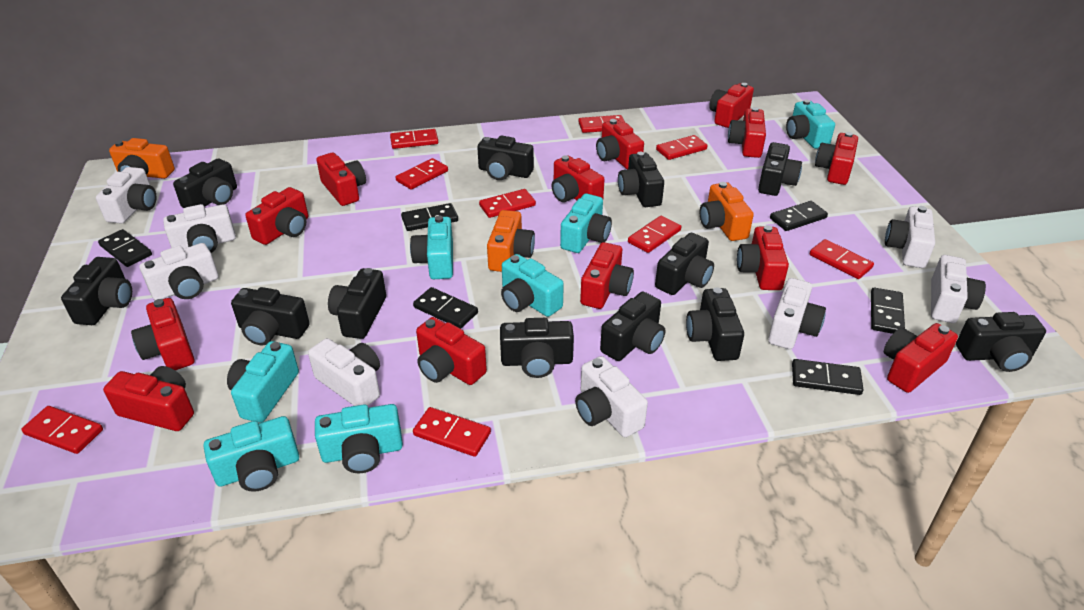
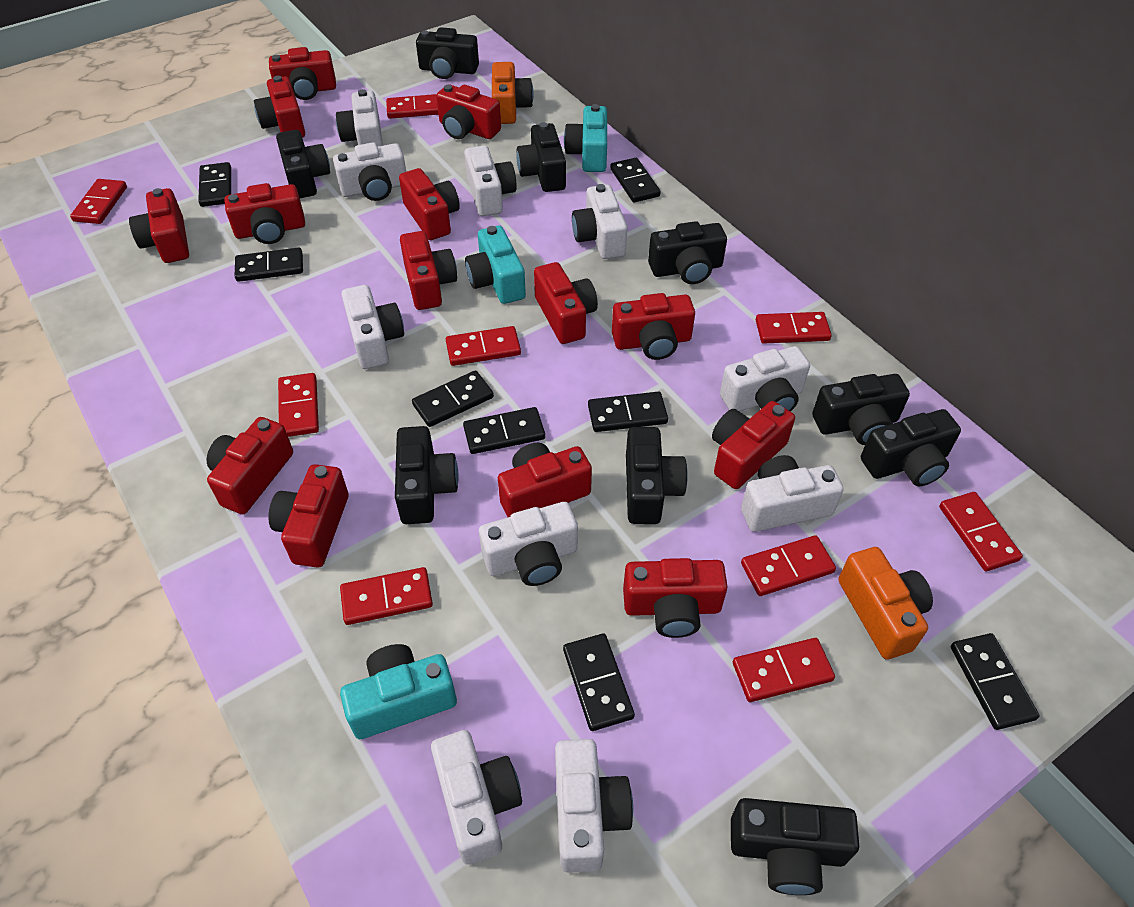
black camera: 12 -> 9
black domino: 6 -> 8
orange camera: 3 -> 2
red camera: 13 -> 14
turquoise camera: 7 -> 3
white camera: 8 -> 10

